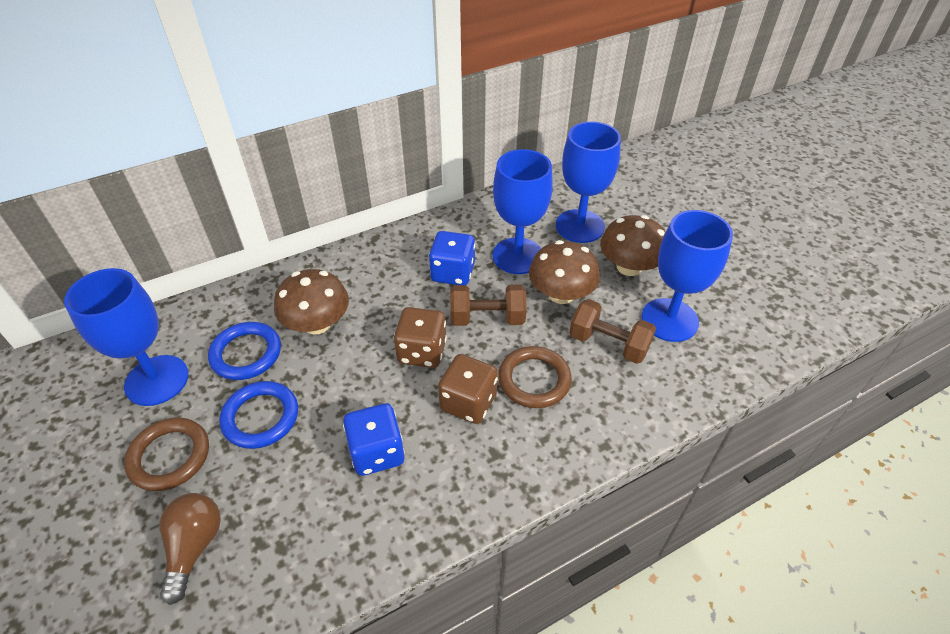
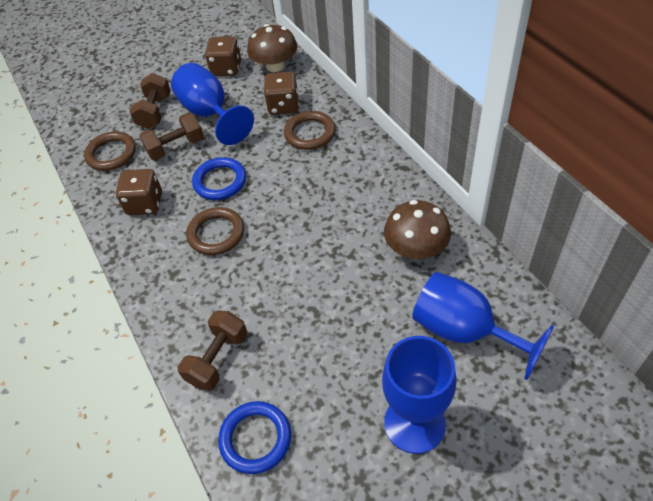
blue dice: 2 -> 0
blue goblet: 4 -> 3
brown dice: 2 -> 3
brown dumbbell: 2 -> 3
brown light bulb: 1 -> 0
brown mushroom: 3 -> 2
brown ring: 2 -> 3

